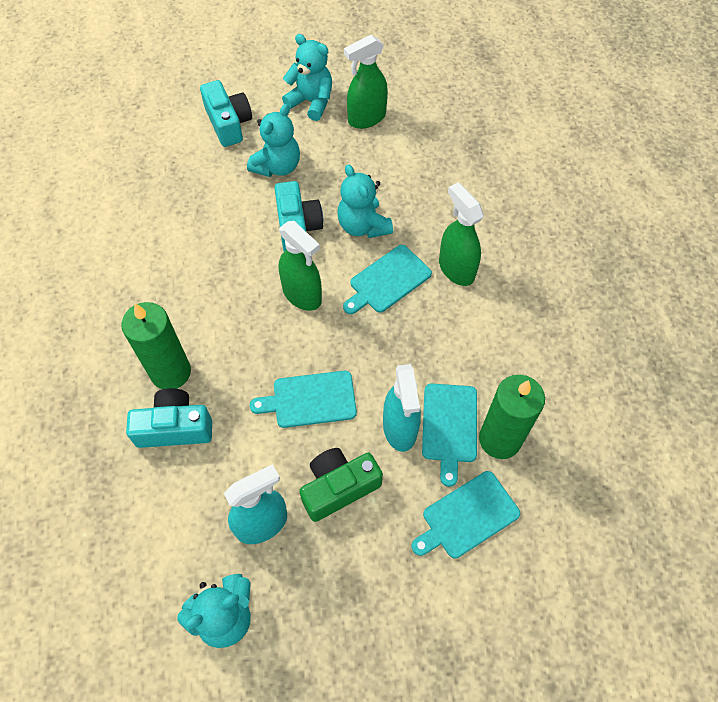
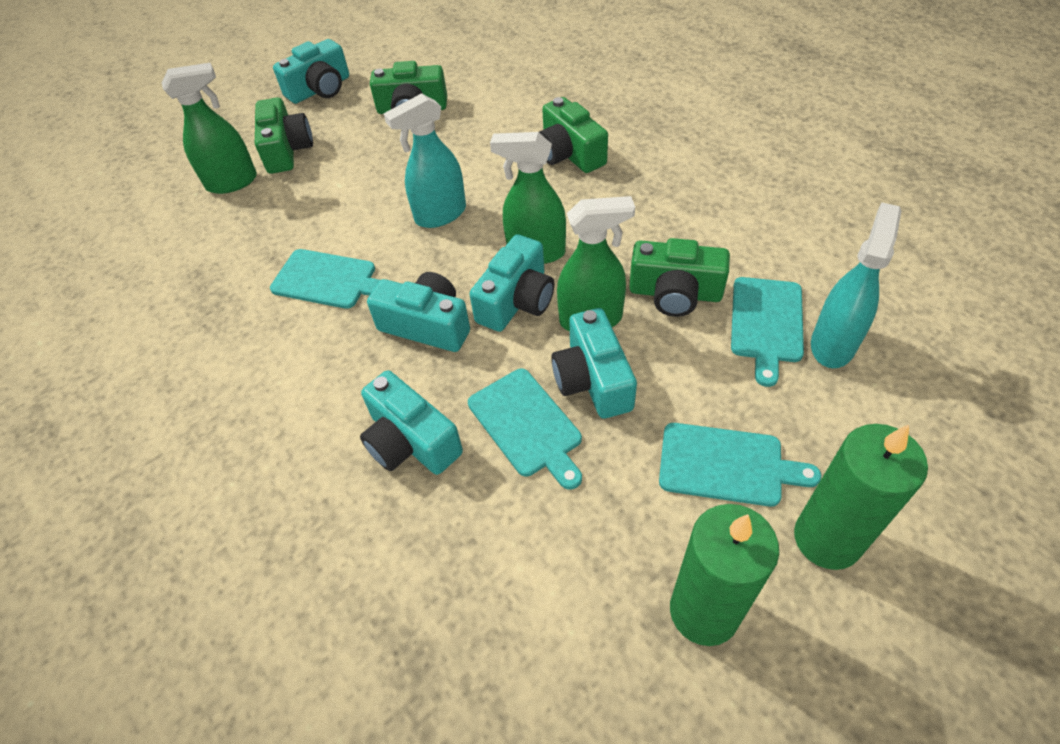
green camera: 1 -> 4
turquoise camera: 3 -> 5
turquoise teddy bear: 4 -> 0

